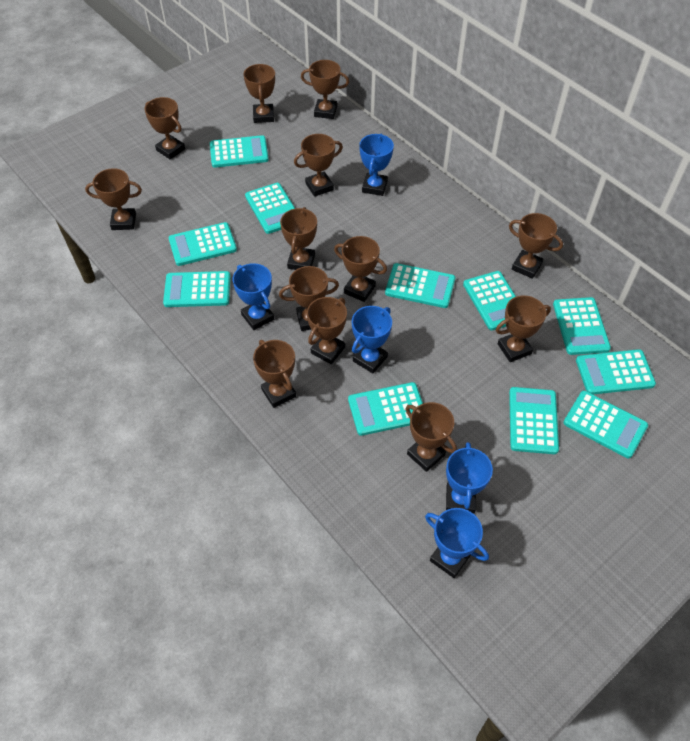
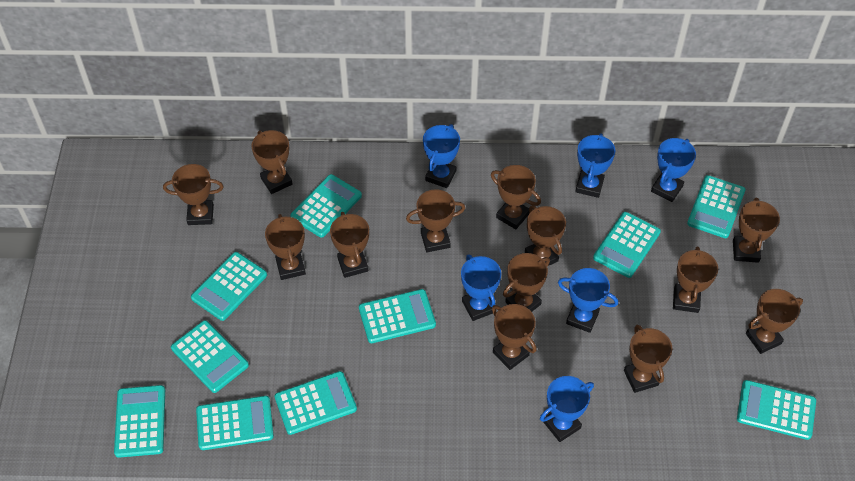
blue trophy: 5 -> 6
turquoise calculator: 11 -> 10

